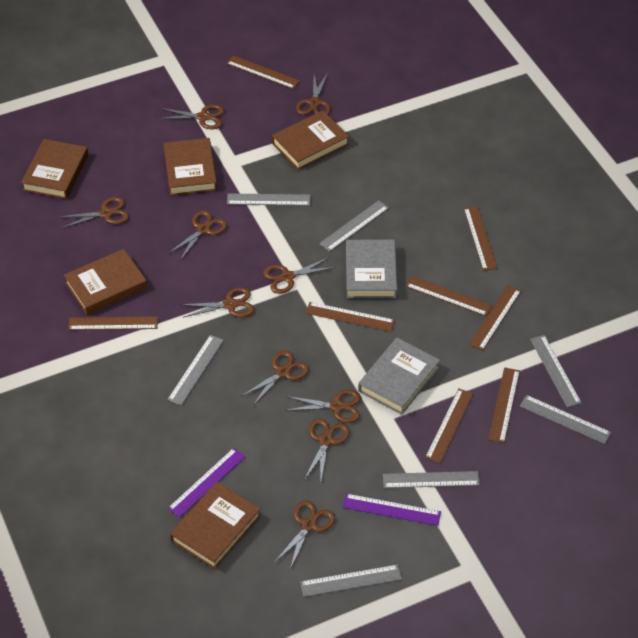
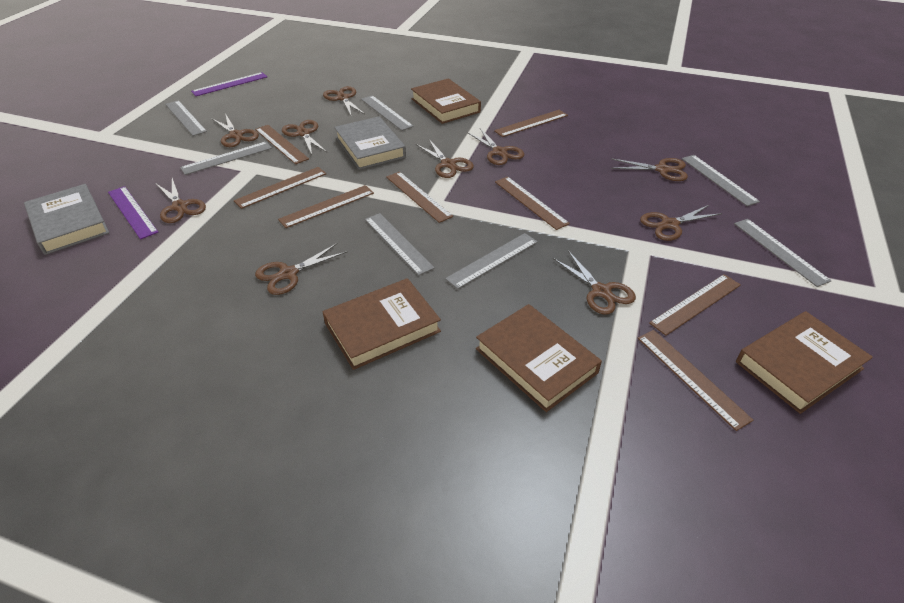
brown book: 5 -> 4

